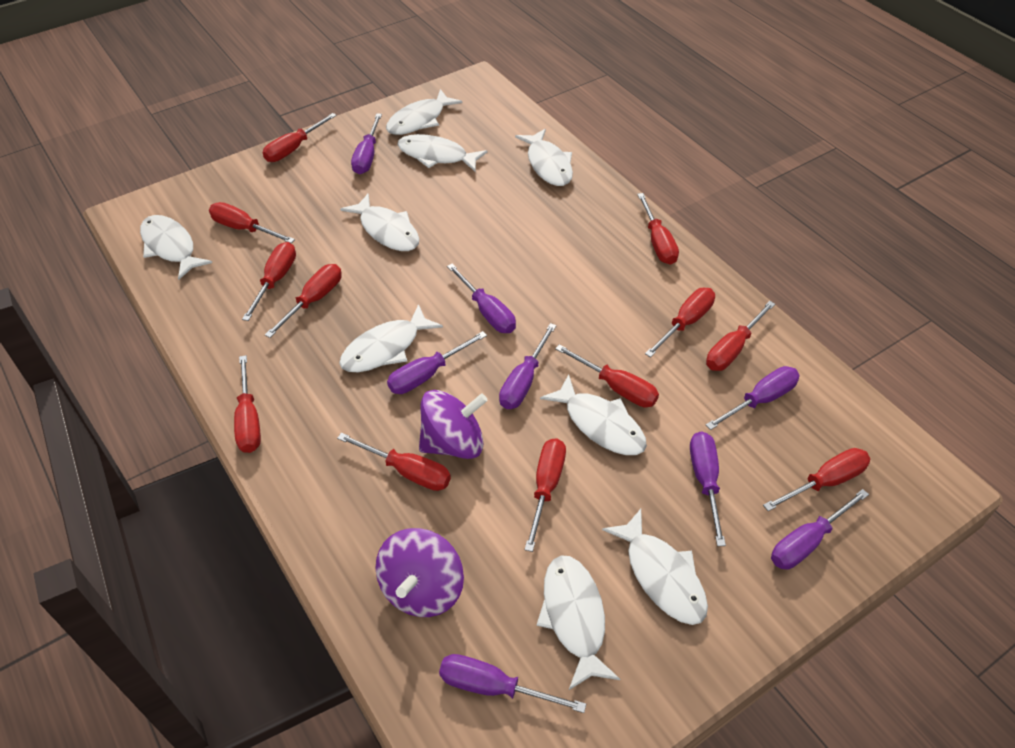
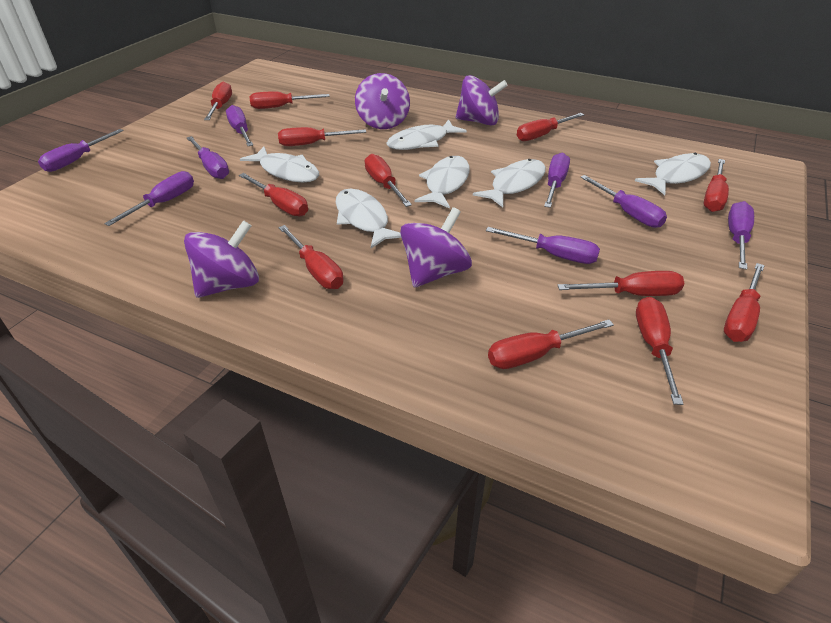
purple spinning top: 2 -> 4
white fish: 9 -> 6

